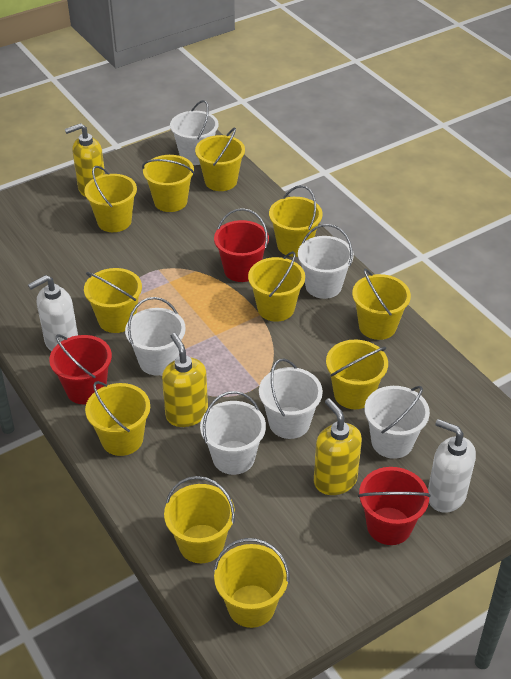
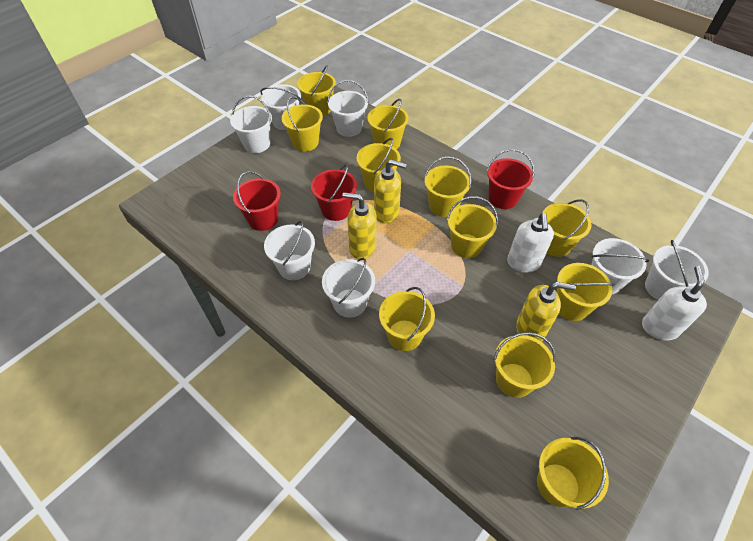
white bucket: 6 -> 7

